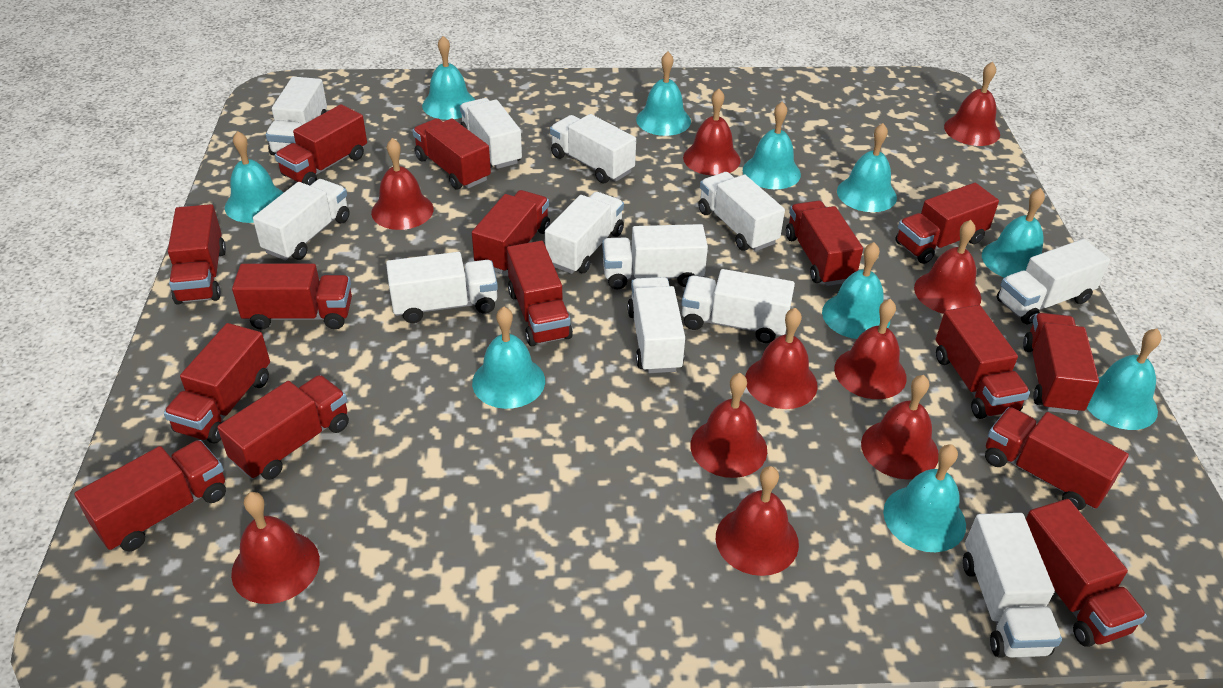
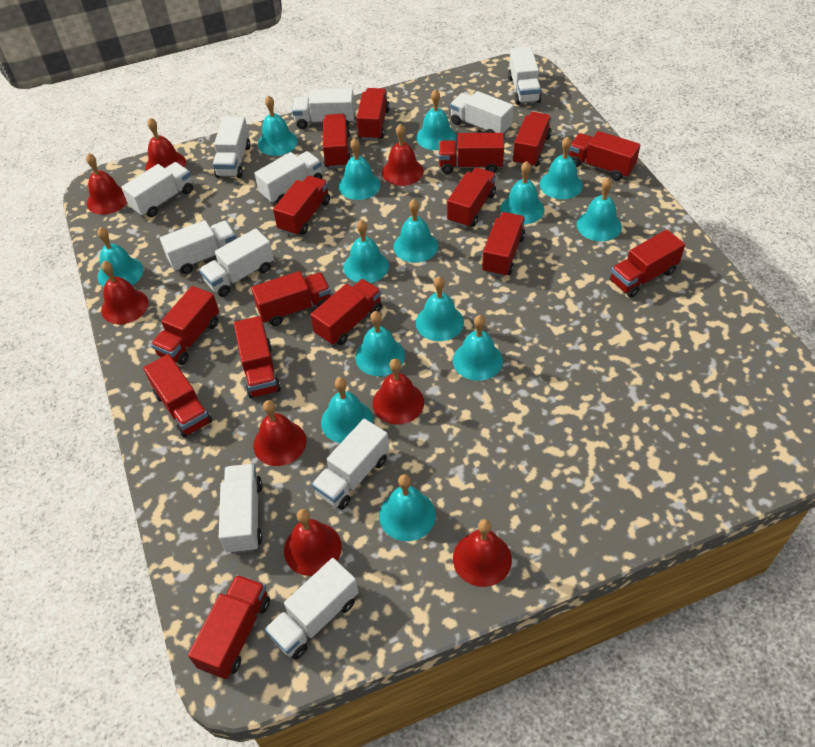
red bell: 10 -> 8
turquoise bell: 10 -> 14
white truck: 12 -> 11

